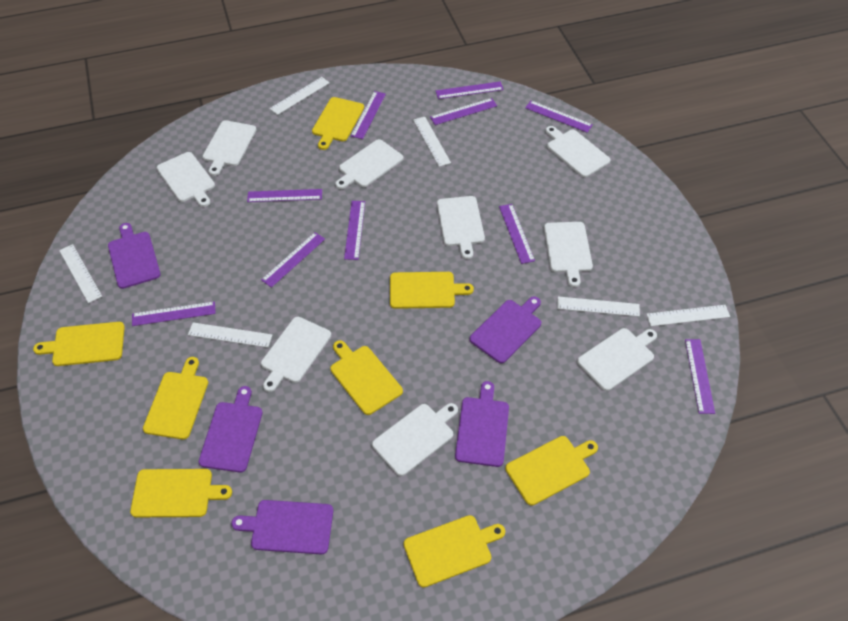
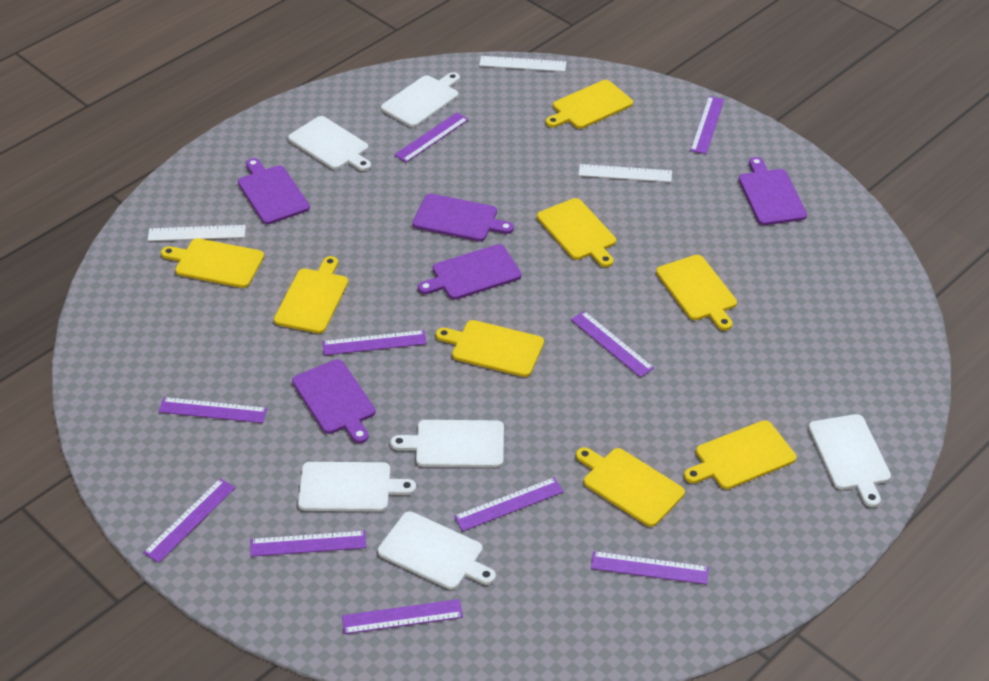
white cutting board: 9 -> 6
white ruler: 6 -> 3

